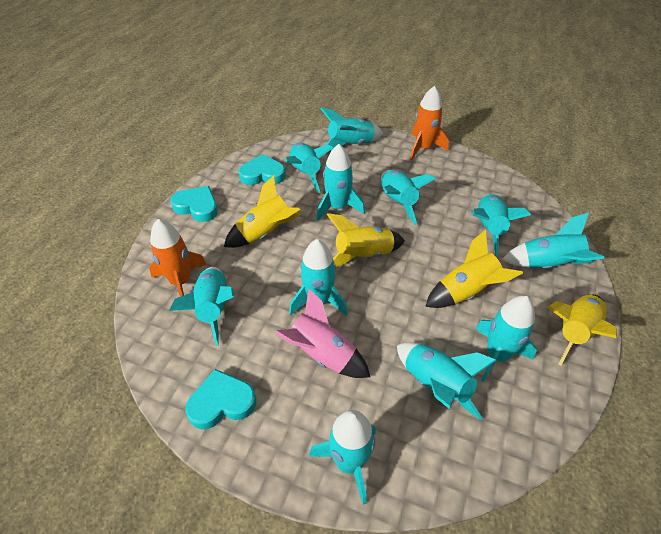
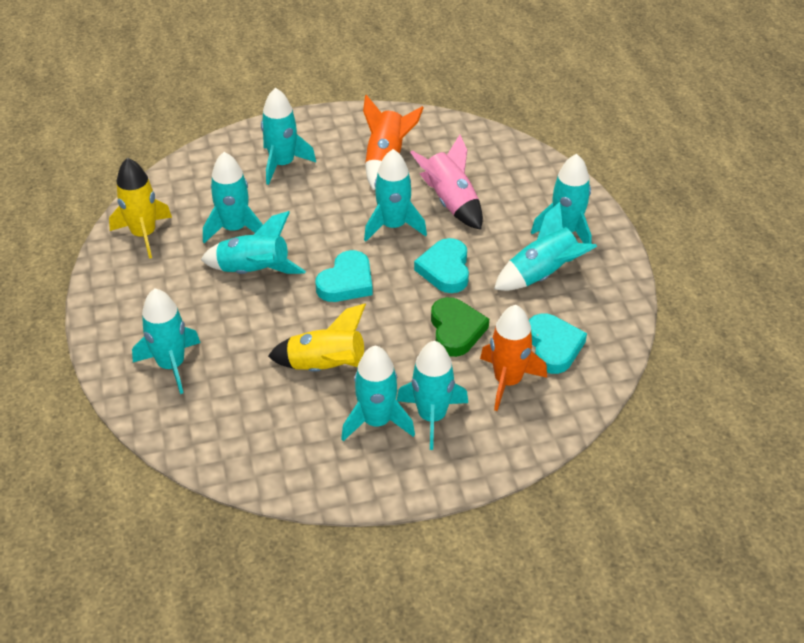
green heart: 0 -> 1
turquoise rocket: 11 -> 9
yellow rocket: 4 -> 2

